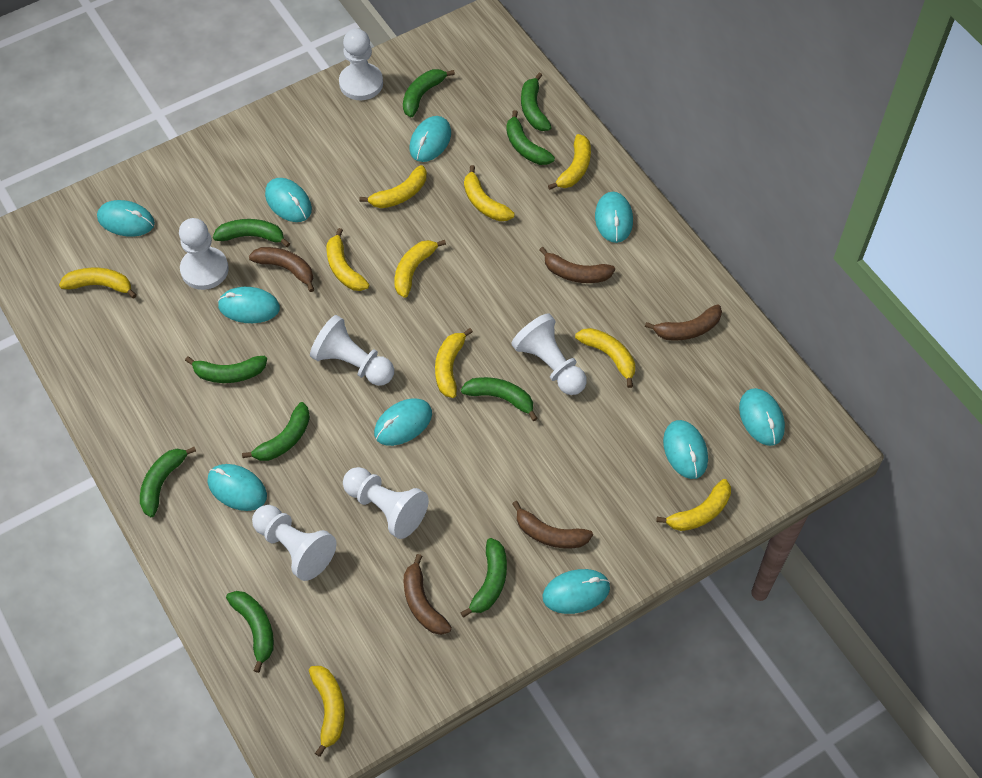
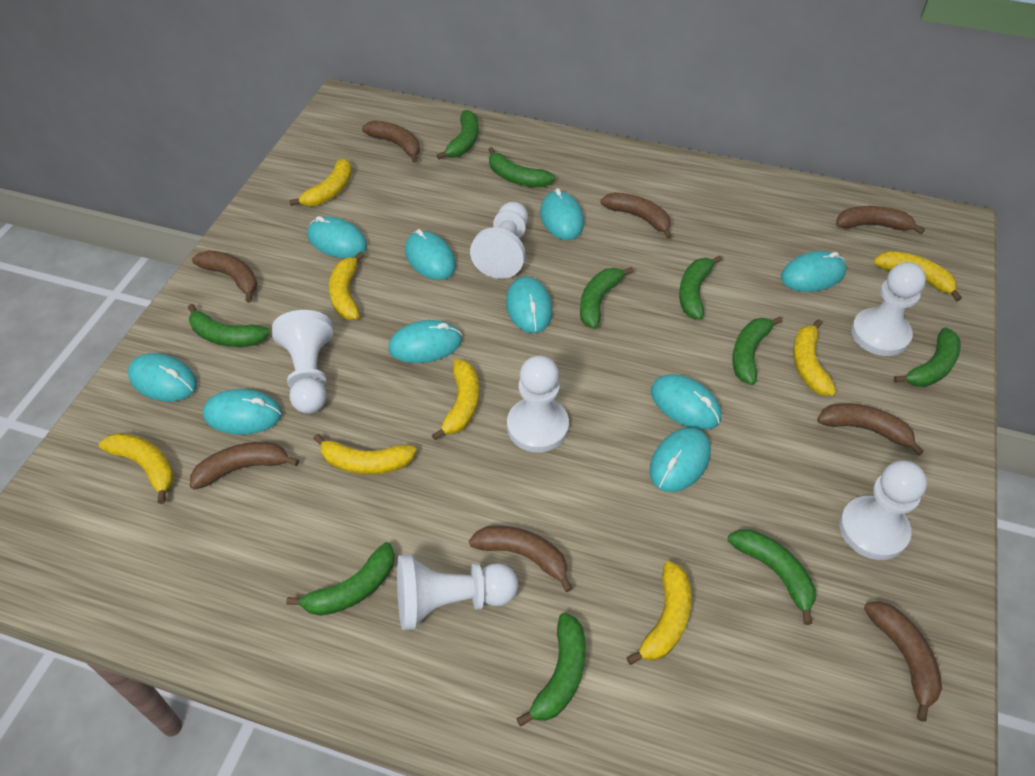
brown banana: 5 -> 8
yellow banana: 10 -> 8

